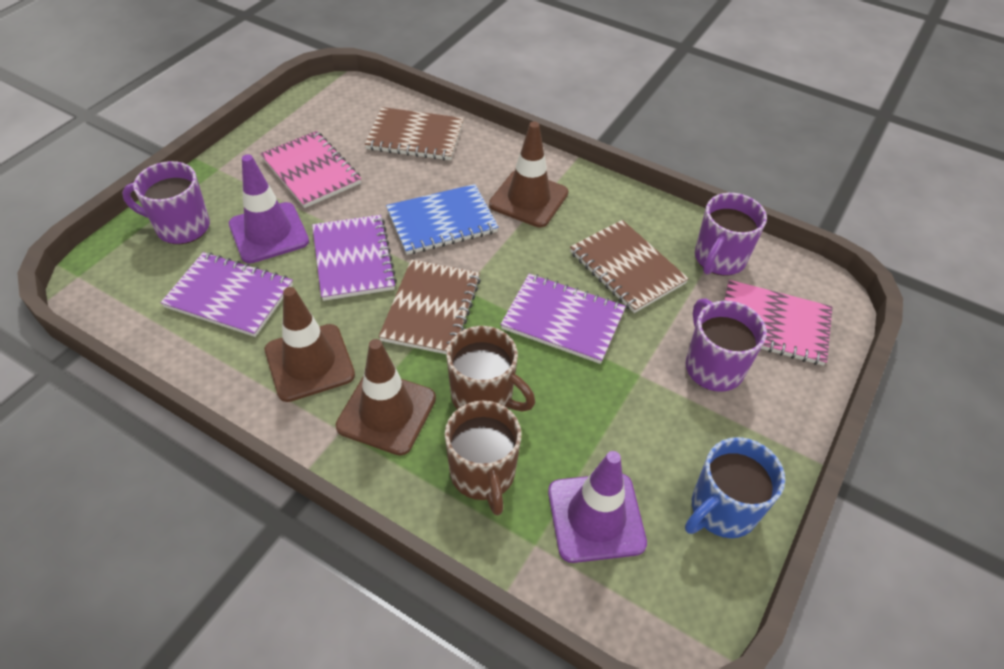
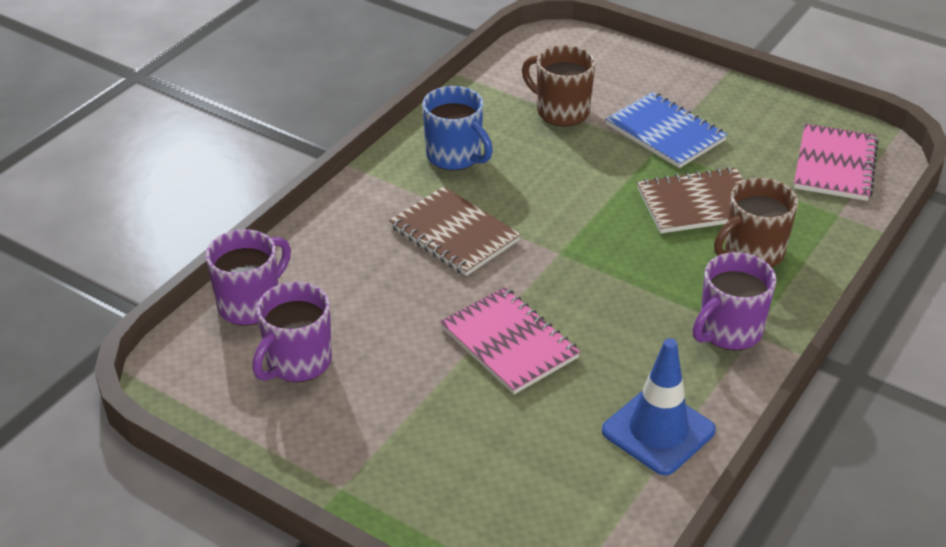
blue traffic cone: 0 -> 1
brown notebook: 3 -> 2
brown traffic cone: 3 -> 0
purple notebook: 3 -> 0
purple traffic cone: 2 -> 0

